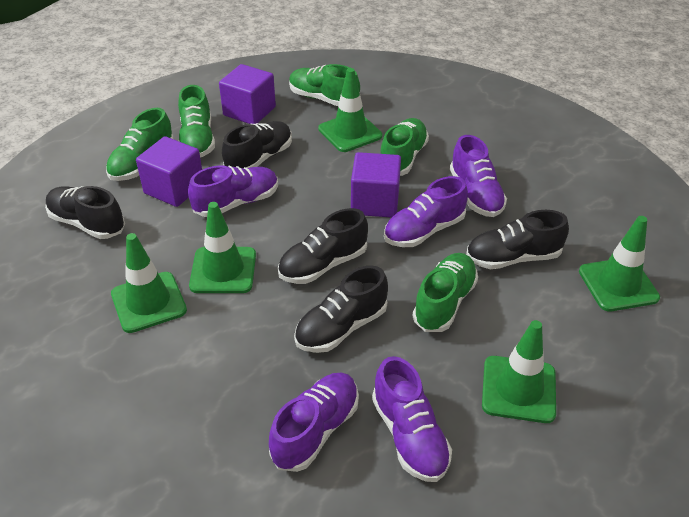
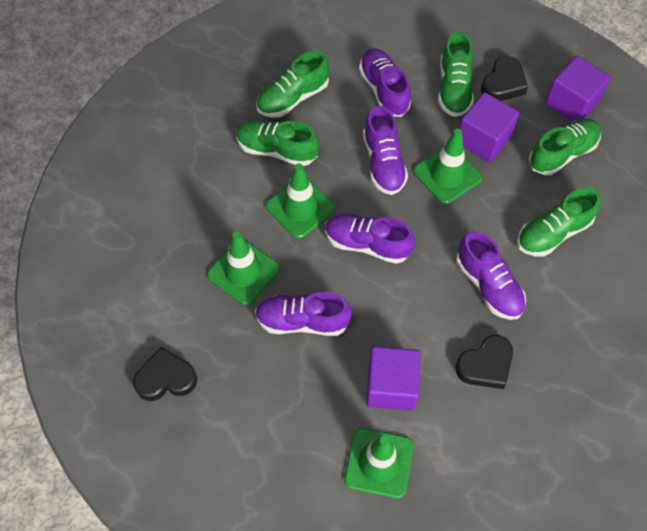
black heart: 0 -> 3
black shoe: 5 -> 0
green traffic cone: 5 -> 4

